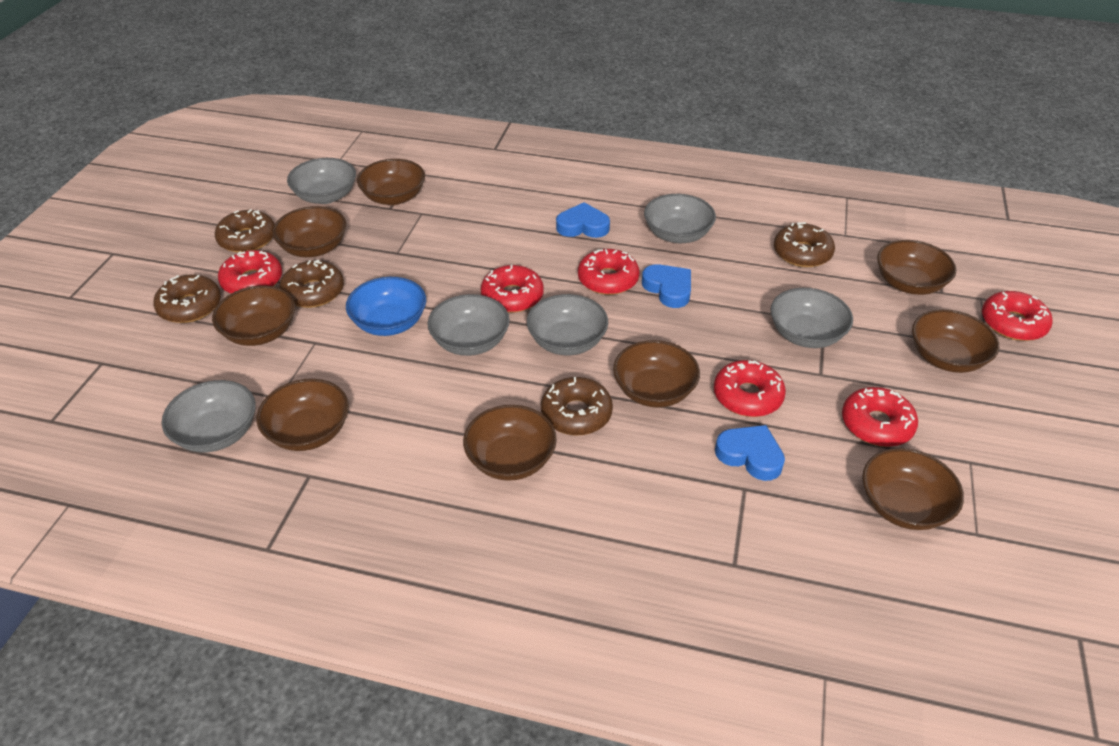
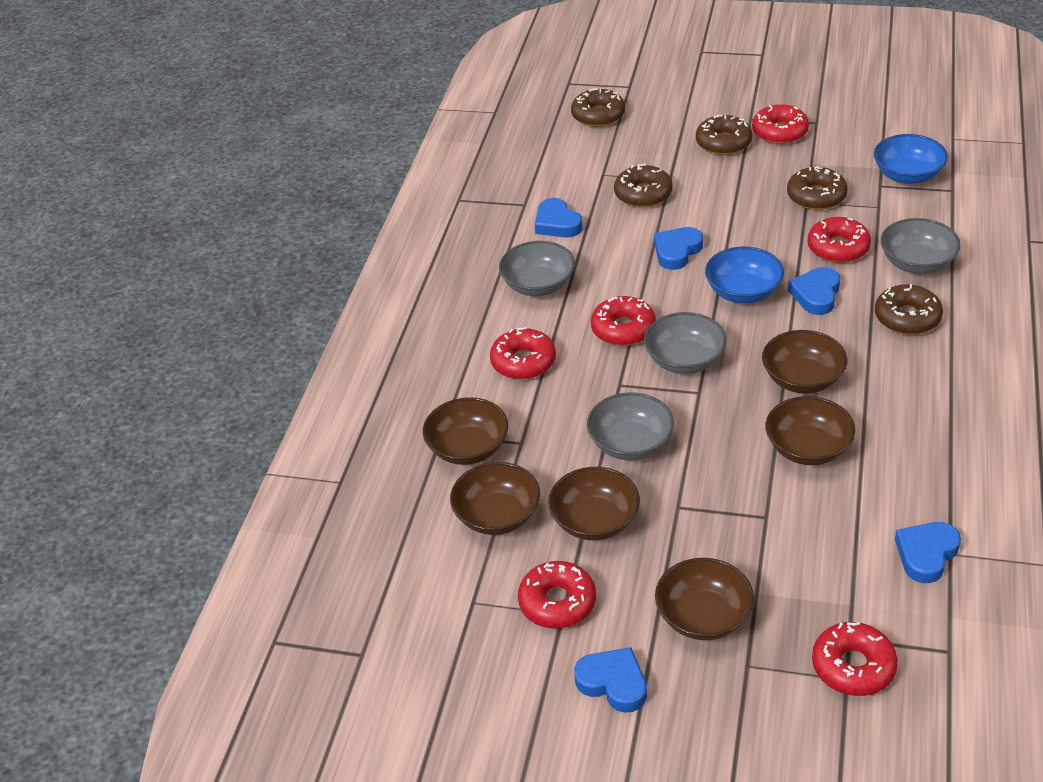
blue bowl: 1 -> 2
blue heart: 3 -> 5
brown bowl: 9 -> 6
grey bowl: 6 -> 4

